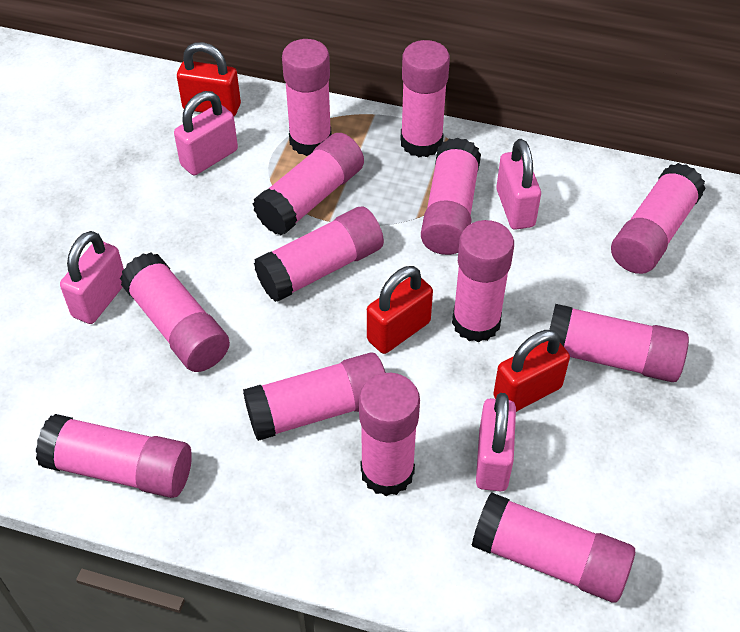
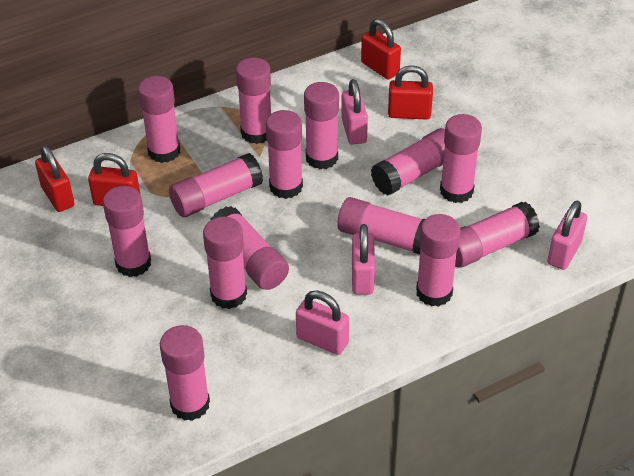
pink glue stick: 13 -> 14
red padlock: 3 -> 4

